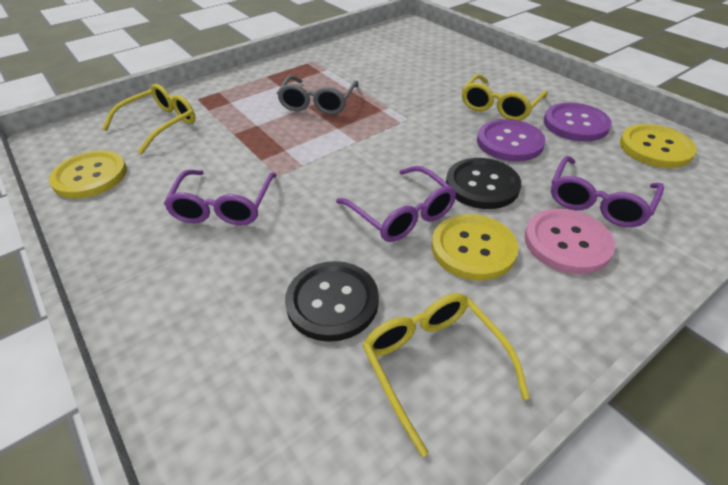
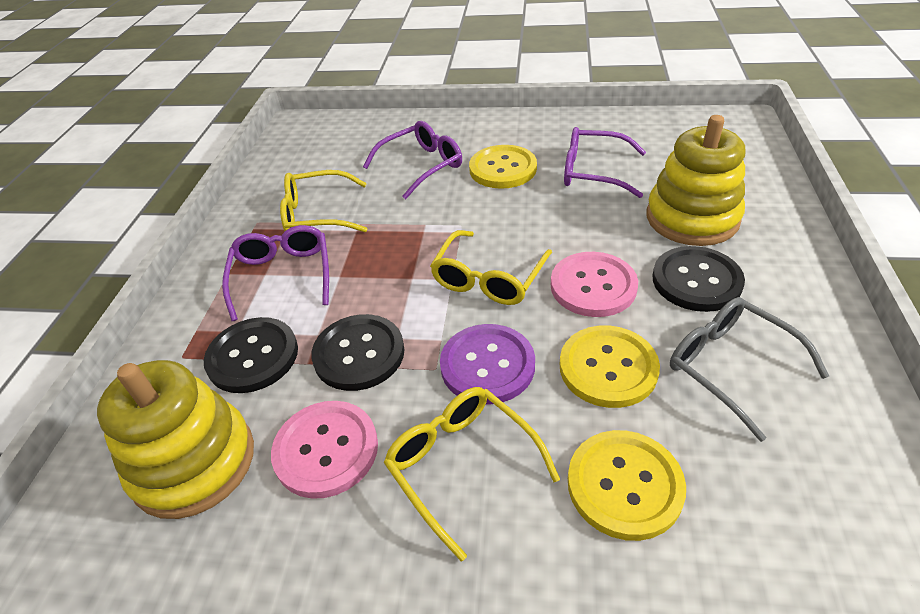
black button: 2 -> 3
pink button: 1 -> 2
purple button: 2 -> 1
yellow stacking toy: 0 -> 2

